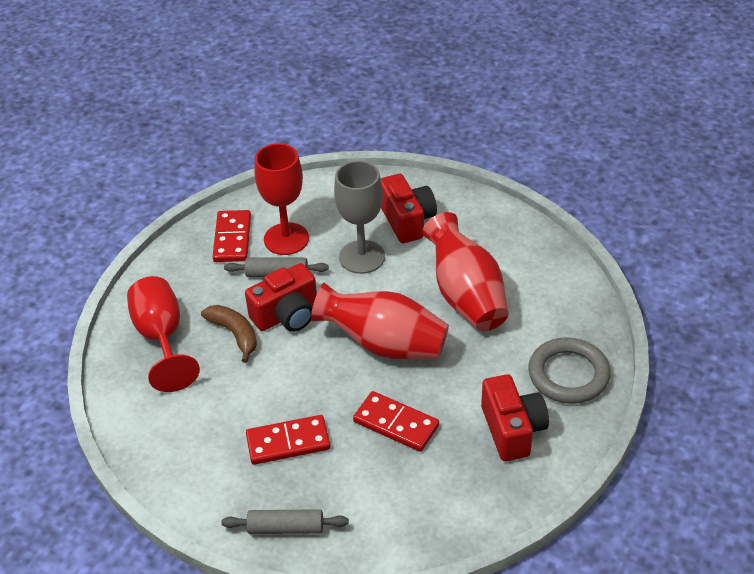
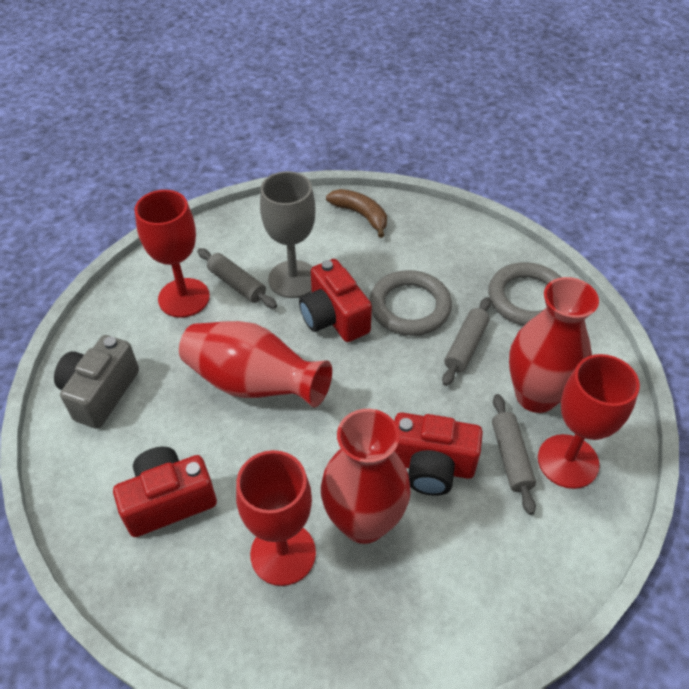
grey camera: 0 -> 1
grey ring: 1 -> 2
grey rolling pin: 2 -> 3
red domino: 3 -> 0
red goblet: 2 -> 3
red vase: 2 -> 3

